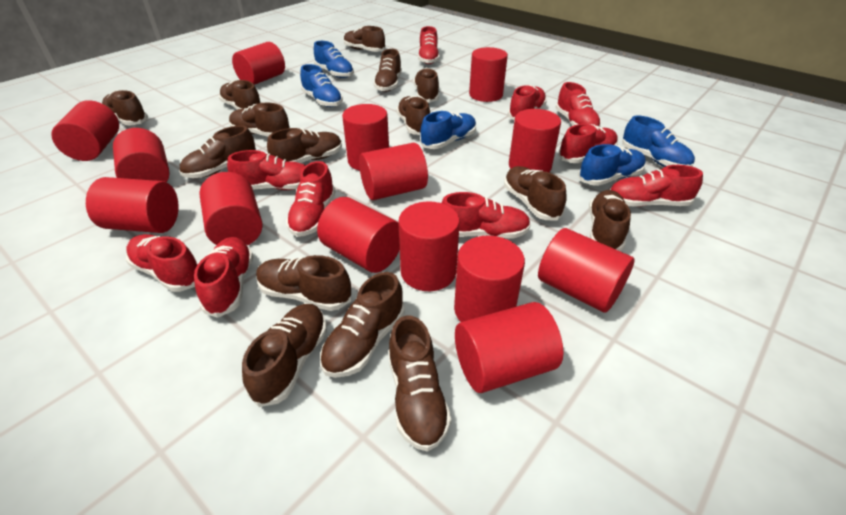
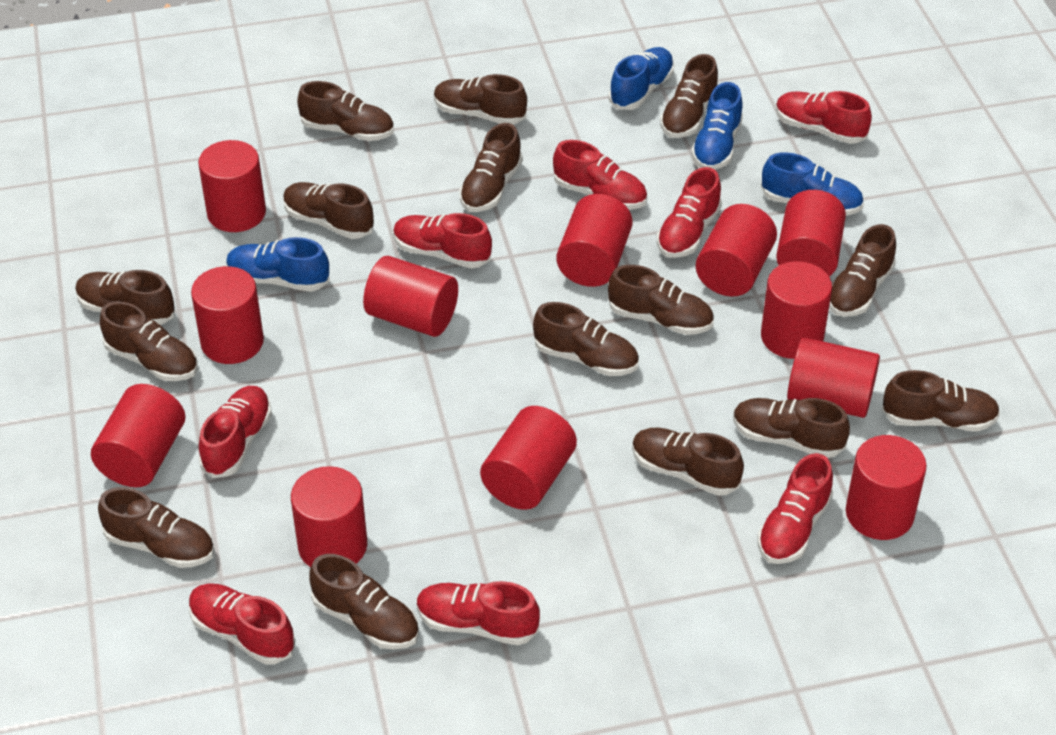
blue shoe: 5 -> 4
red cylinder: 14 -> 12
red shoe: 10 -> 8

